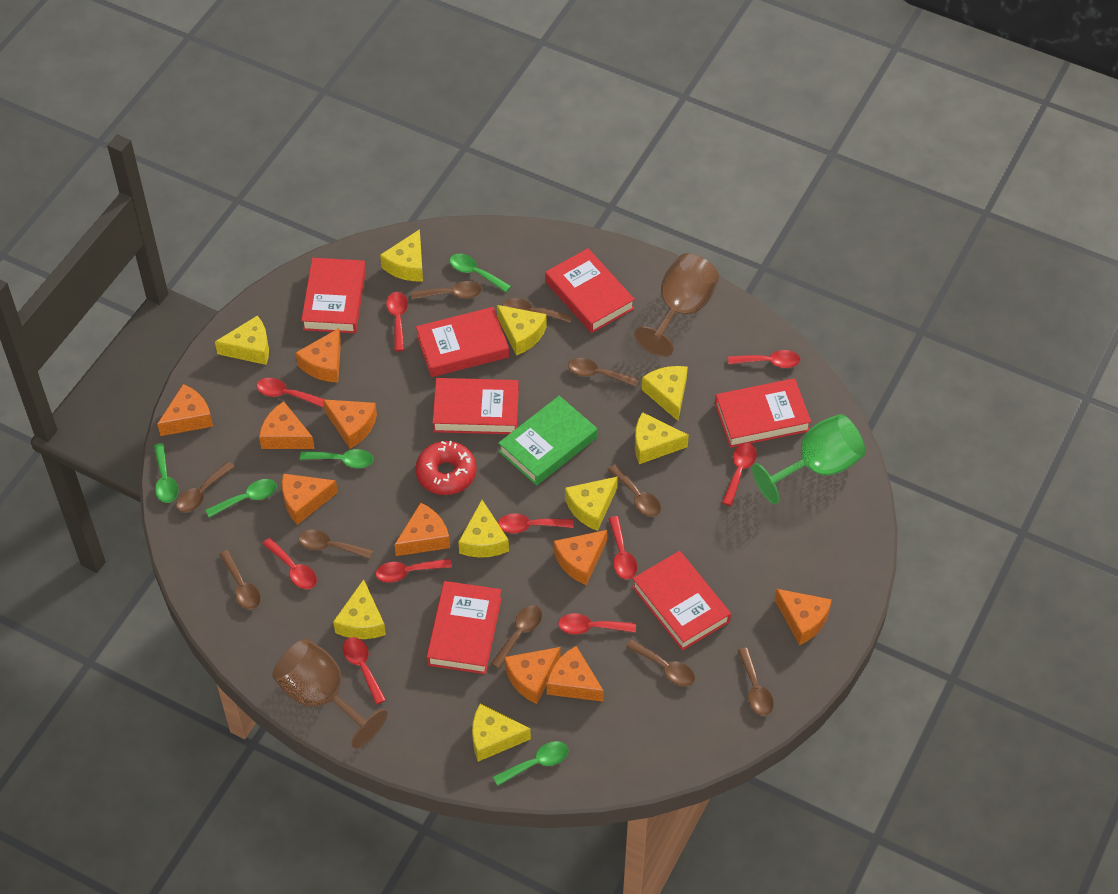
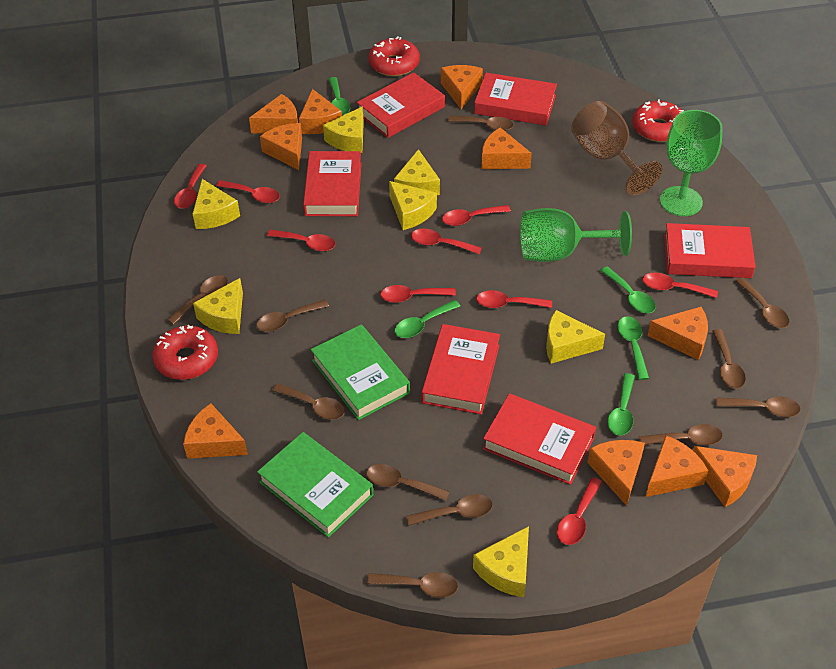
brown goblet: 2 -> 1
brown spoon: 10 -> 11
green book: 1 -> 2
green goblet: 1 -> 2
red book: 7 -> 6
red donut: 1 -> 3
red spoon: 10 -> 9
yellow cheese: 9 -> 7

